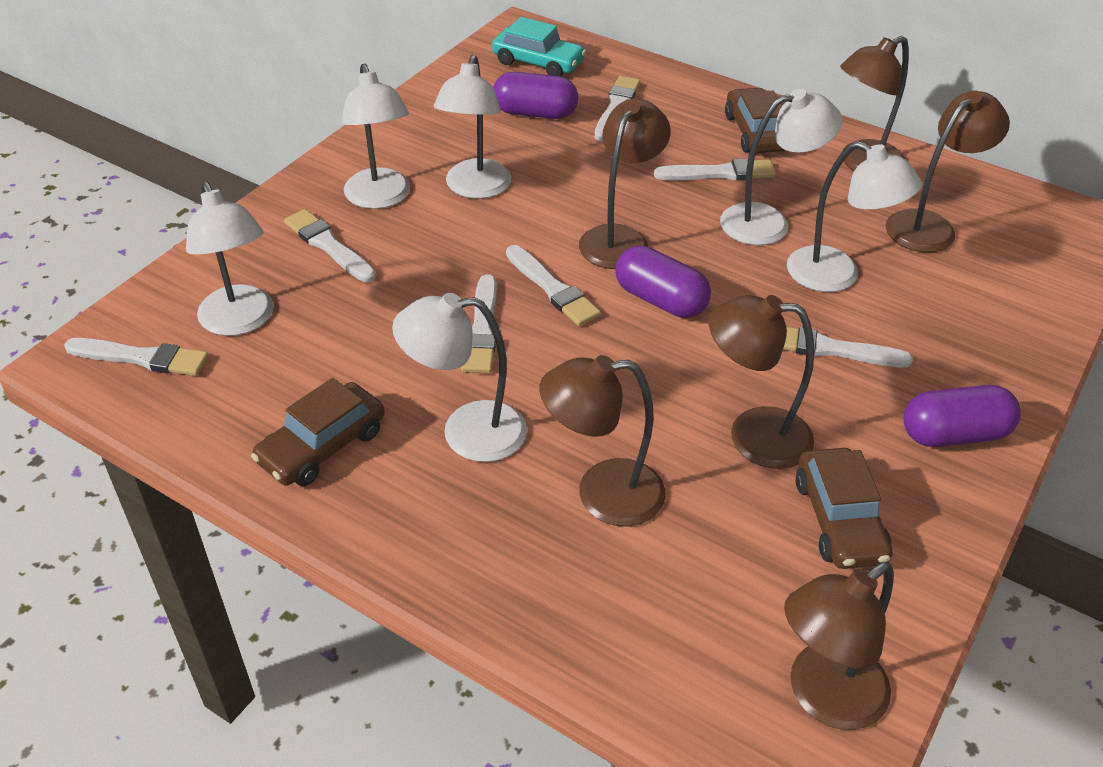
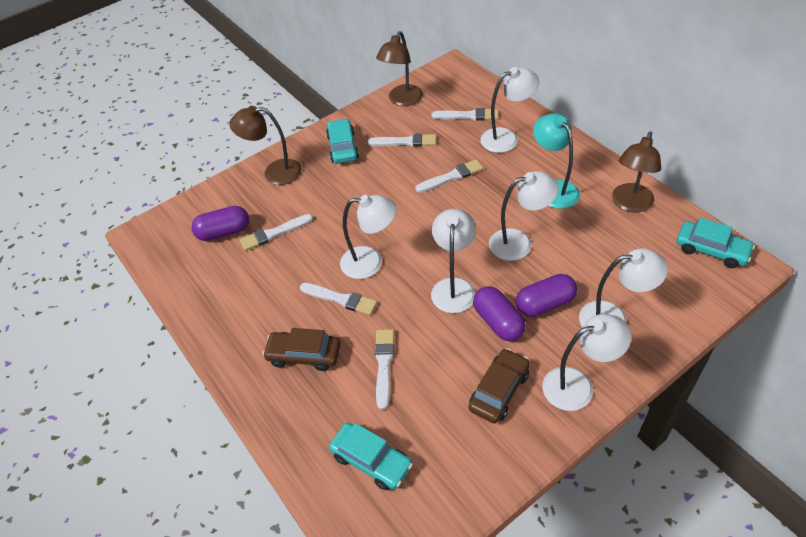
brown car: 3 -> 2
brown lamp: 6 -> 3
turquoise car: 1 -> 3
turquoise lamp: 0 -> 1
white brush: 7 -> 6

